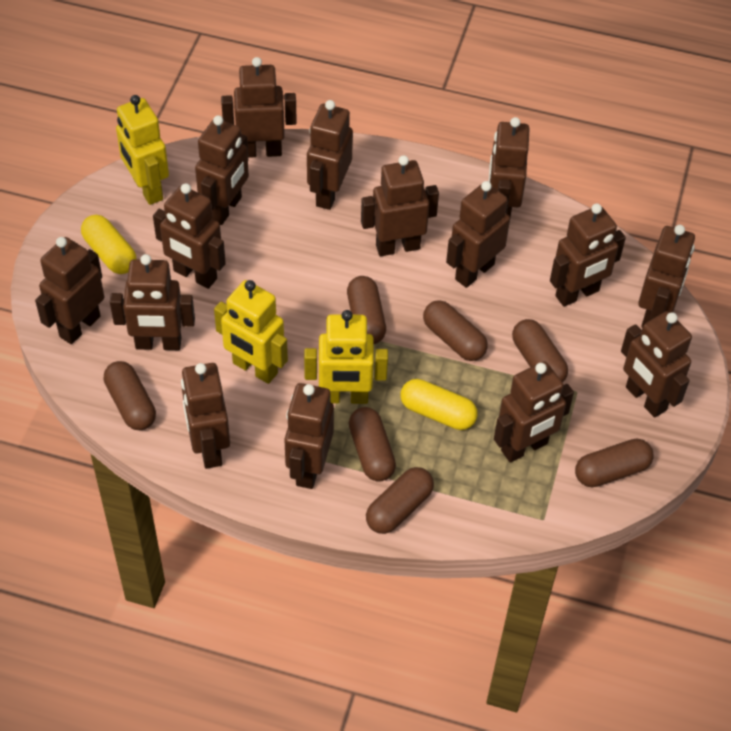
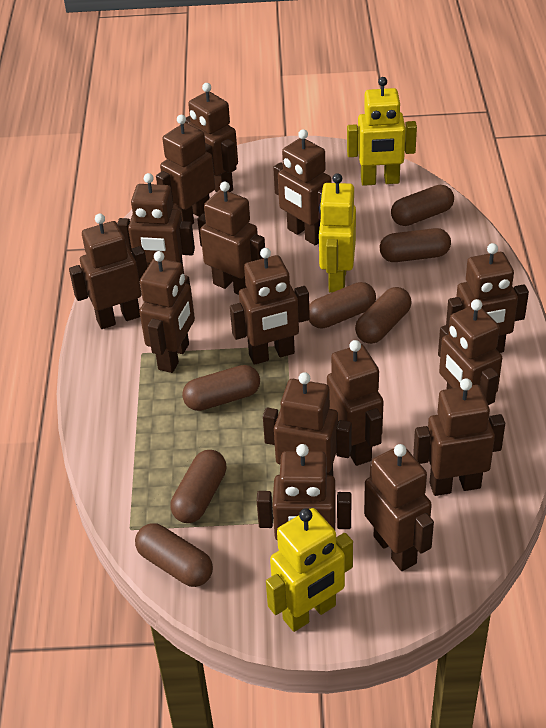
yellow capsule: 2 -> 0

